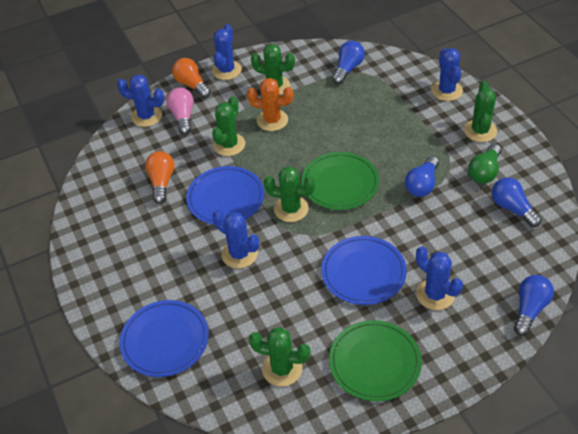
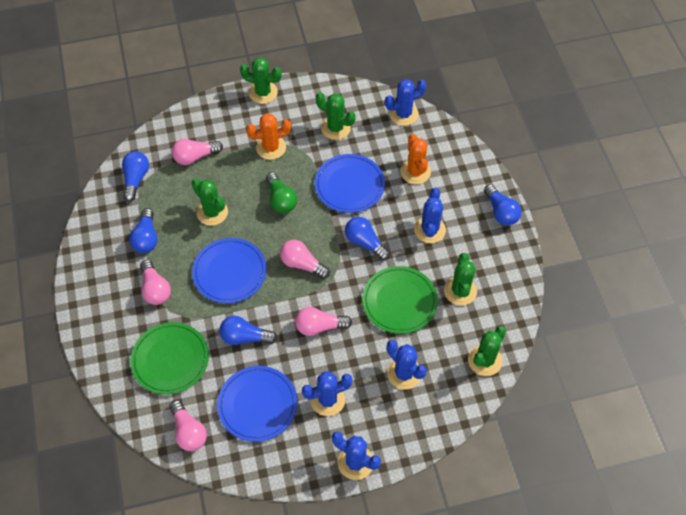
blue light bulb: 4 -> 5
orange cactus: 1 -> 2
orange light bulb: 2 -> 0
pink light bulb: 1 -> 5

